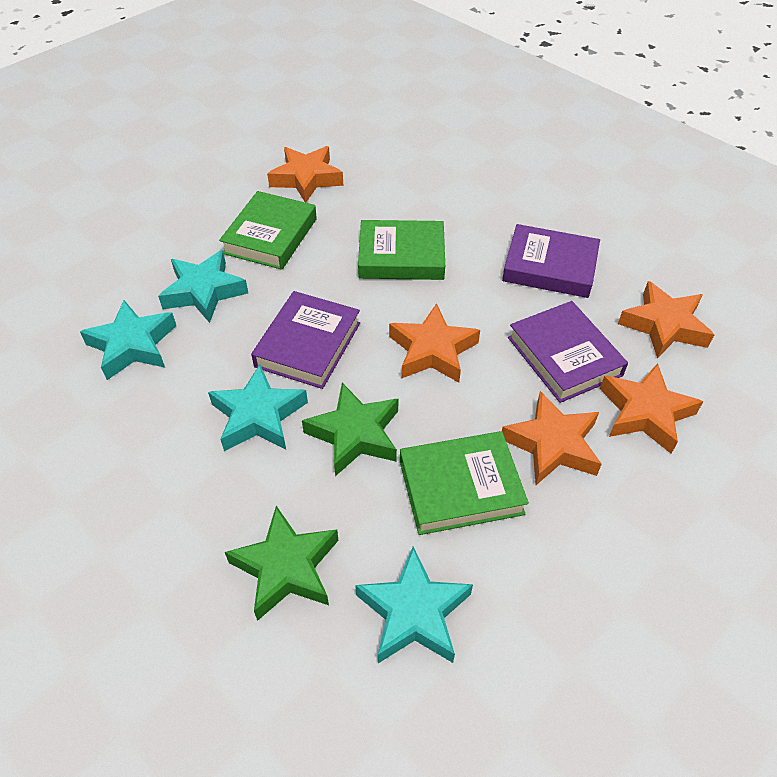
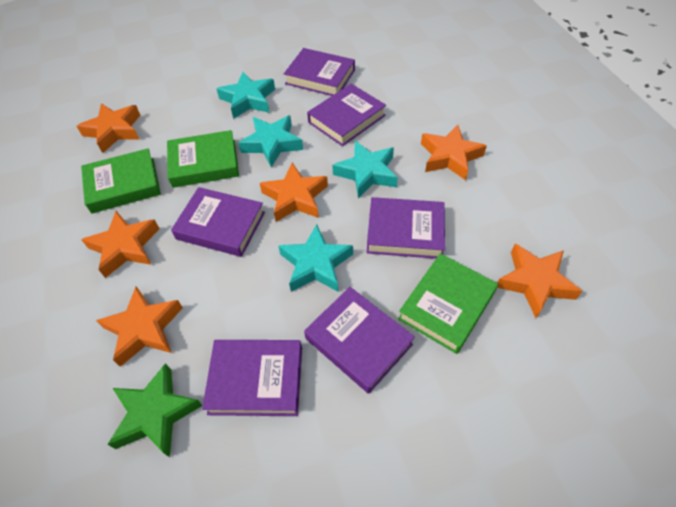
green star: 2 -> 1
orange star: 5 -> 6
purple book: 3 -> 6

